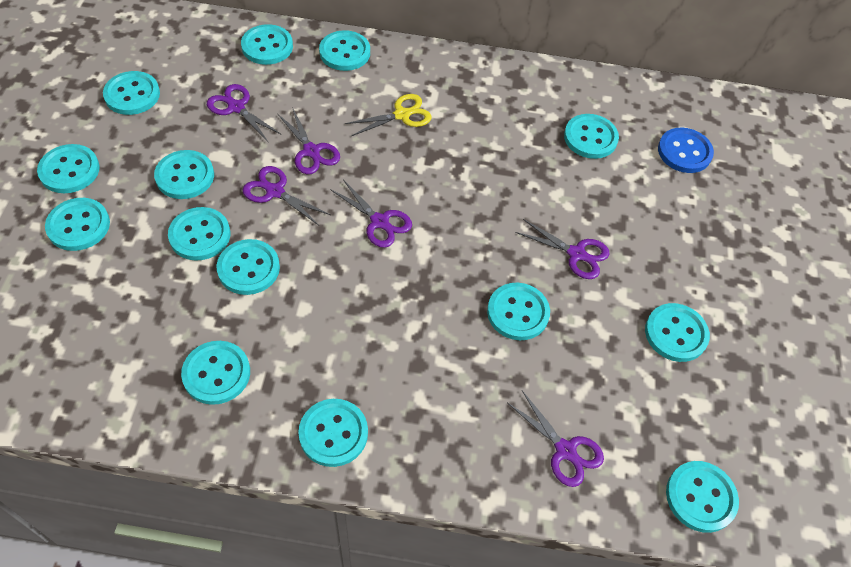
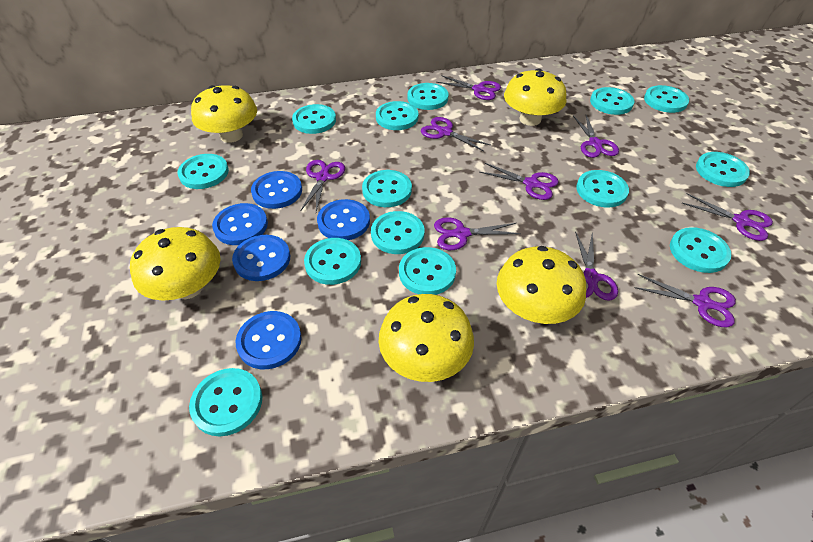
blue button: 1 -> 5
purple scissors: 6 -> 9
yellow mushroom: 0 -> 5
yellow scissors: 1 -> 0

